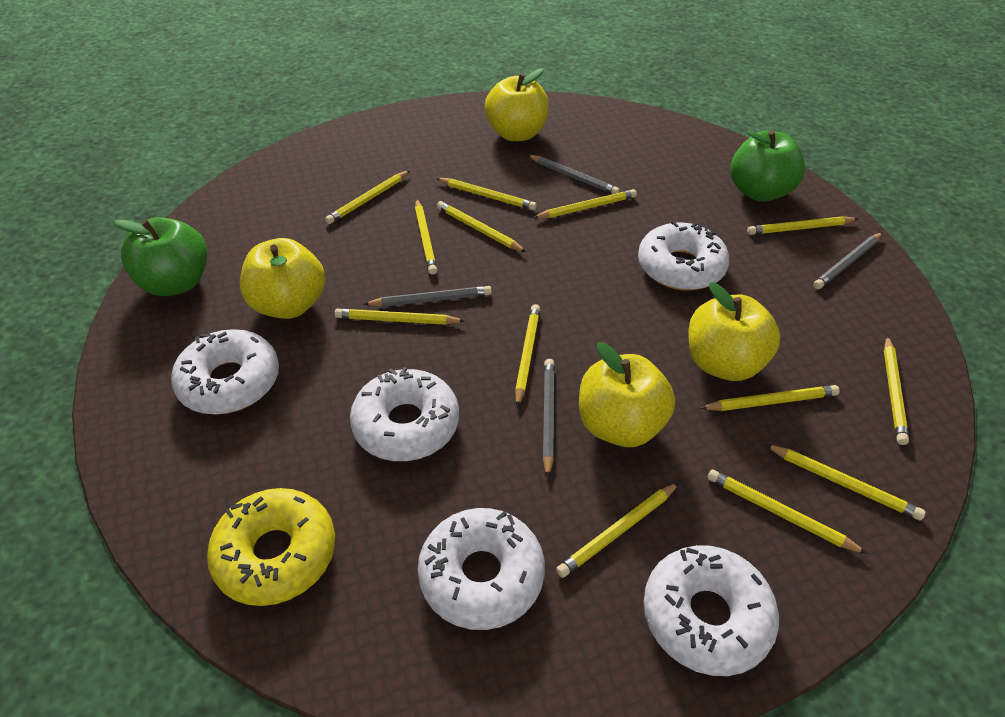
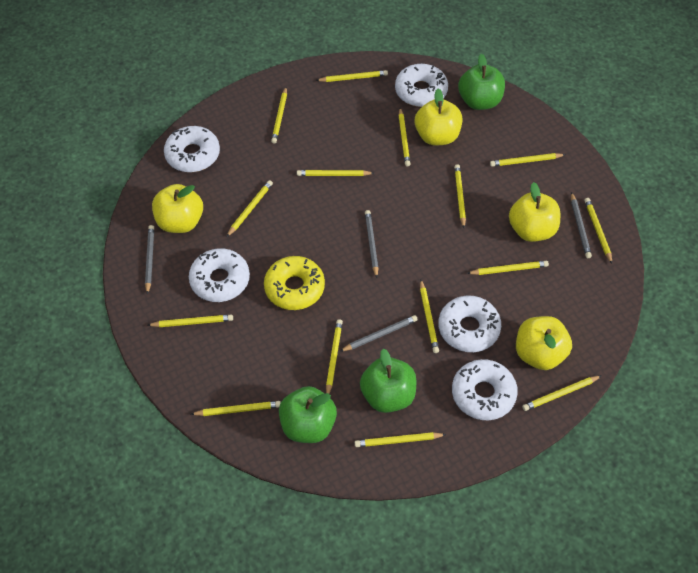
green apple: 2 -> 3
yellow pencil: 13 -> 15

